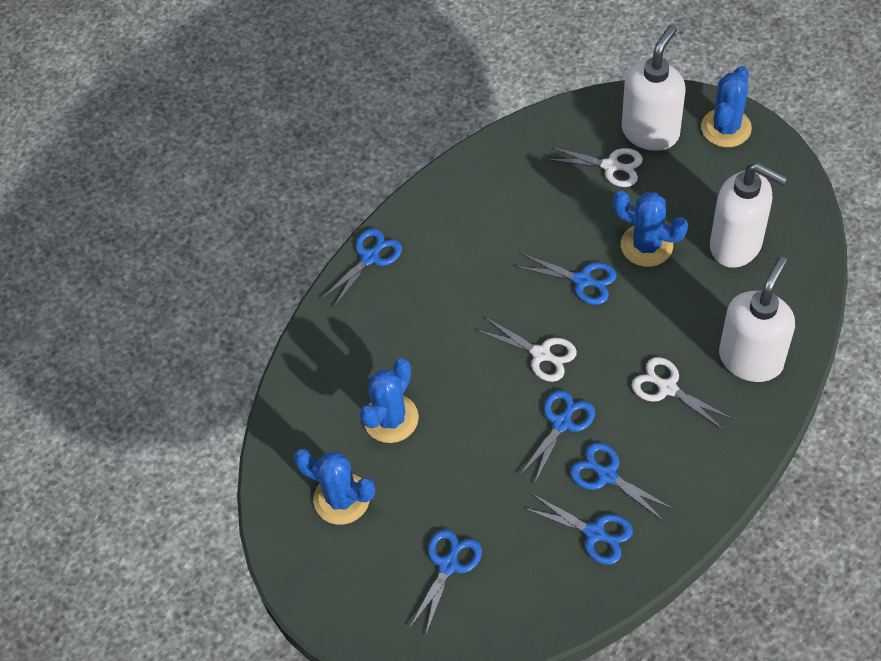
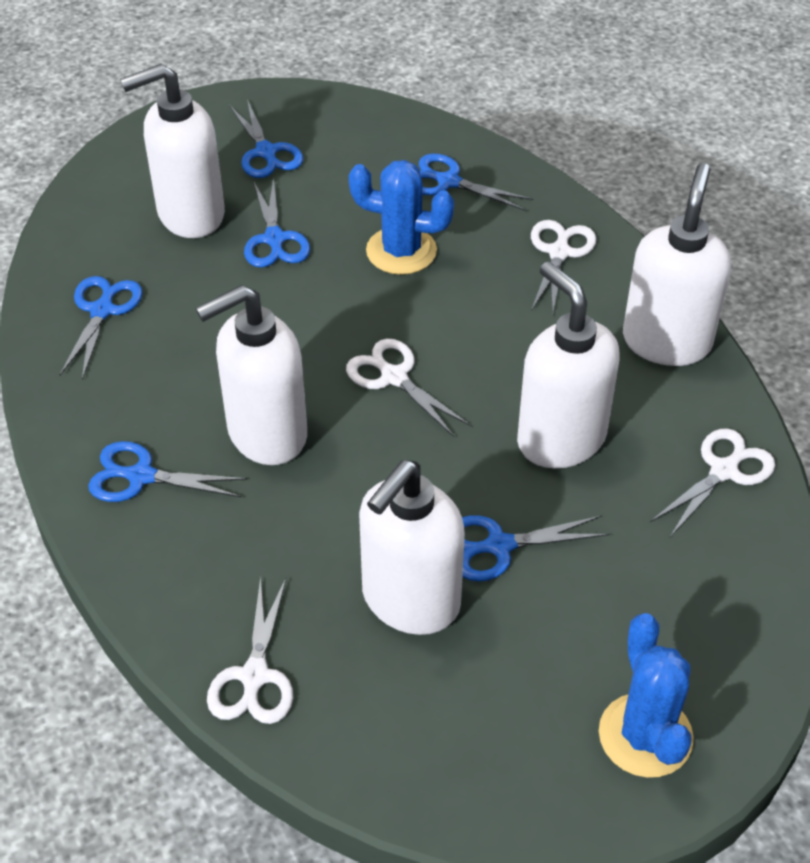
blue cactus: 4 -> 2
white scissors: 3 -> 4
white soap dispenser: 3 -> 5

